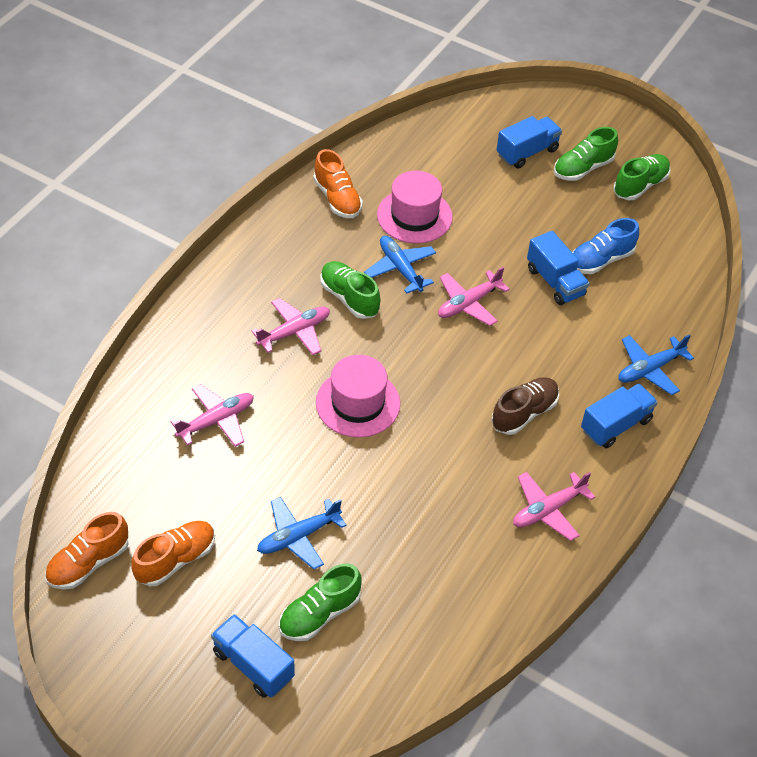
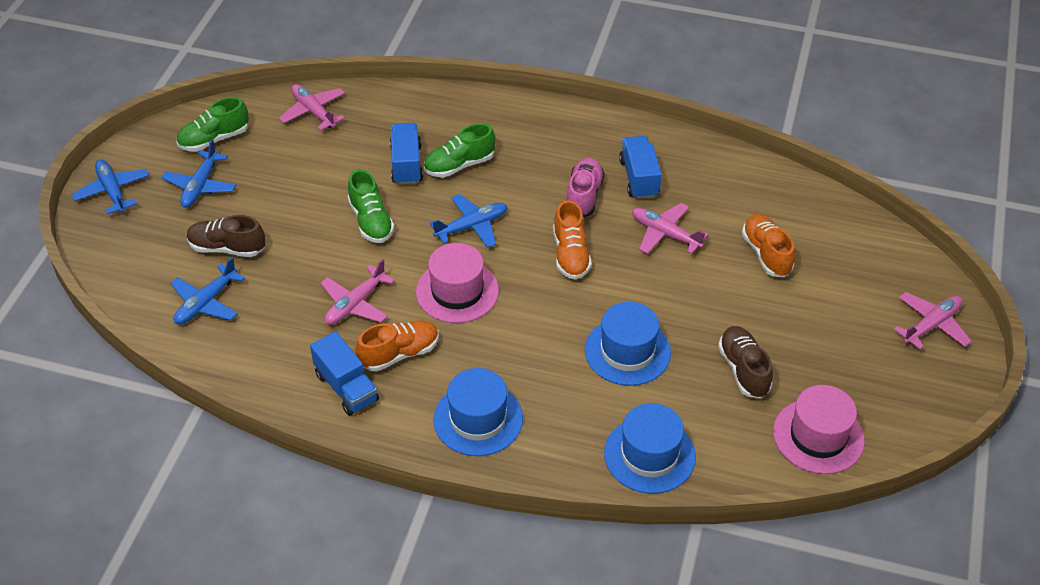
blue hat: 0 -> 3
blue plane: 3 -> 4
blue shoe: 1 -> 0
blue truck: 4 -> 3
brown shoe: 1 -> 2
green shoe: 4 -> 3
pink shoe: 0 -> 1

